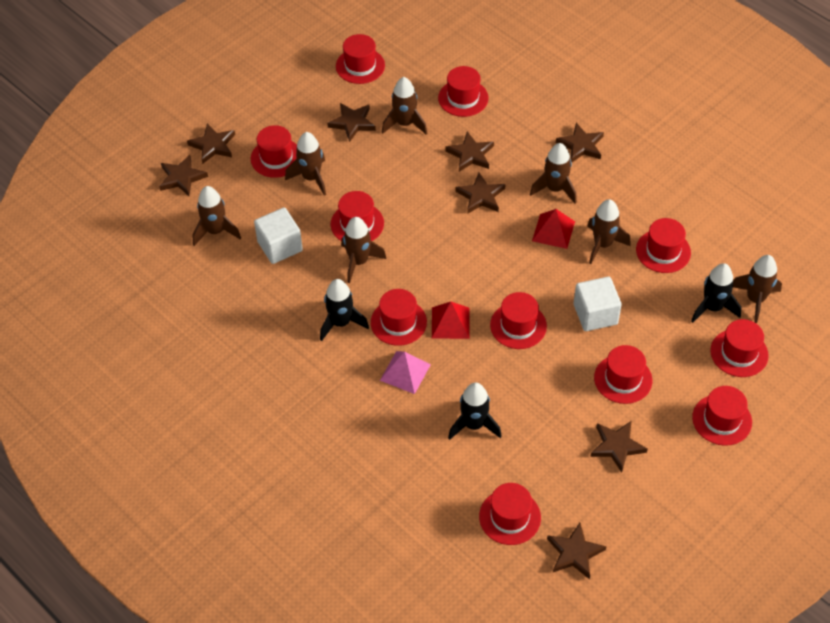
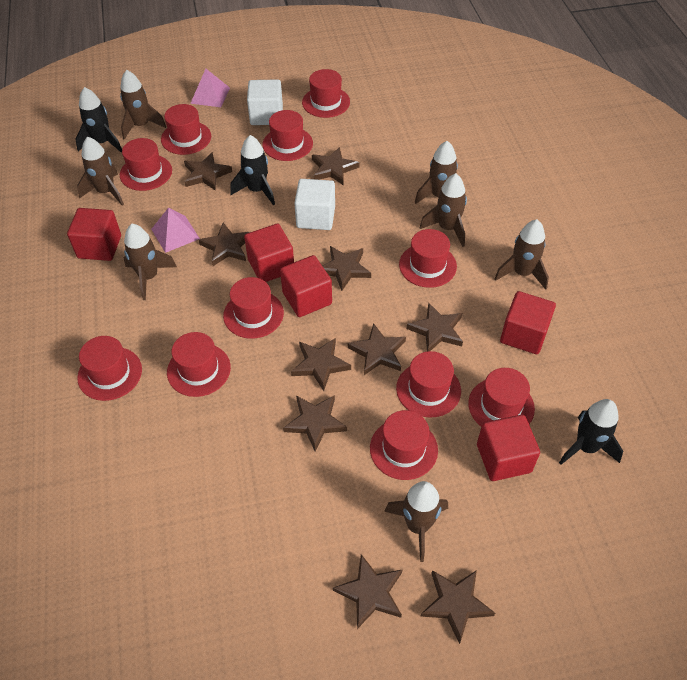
brown star: 8 -> 10
pink pyramid: 1 -> 2
red cube: 0 -> 5
red pyramid: 2 -> 0

